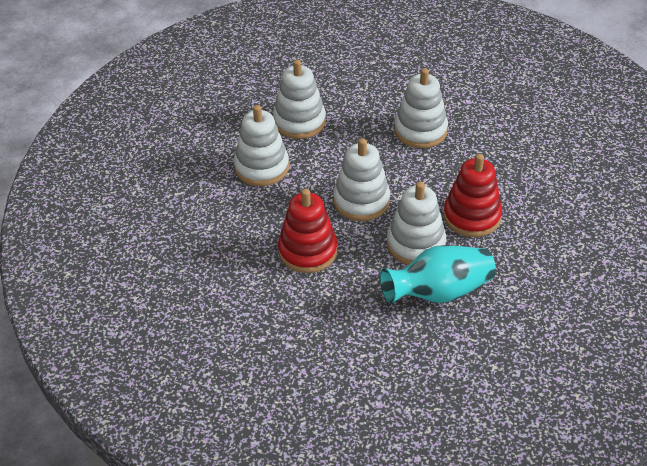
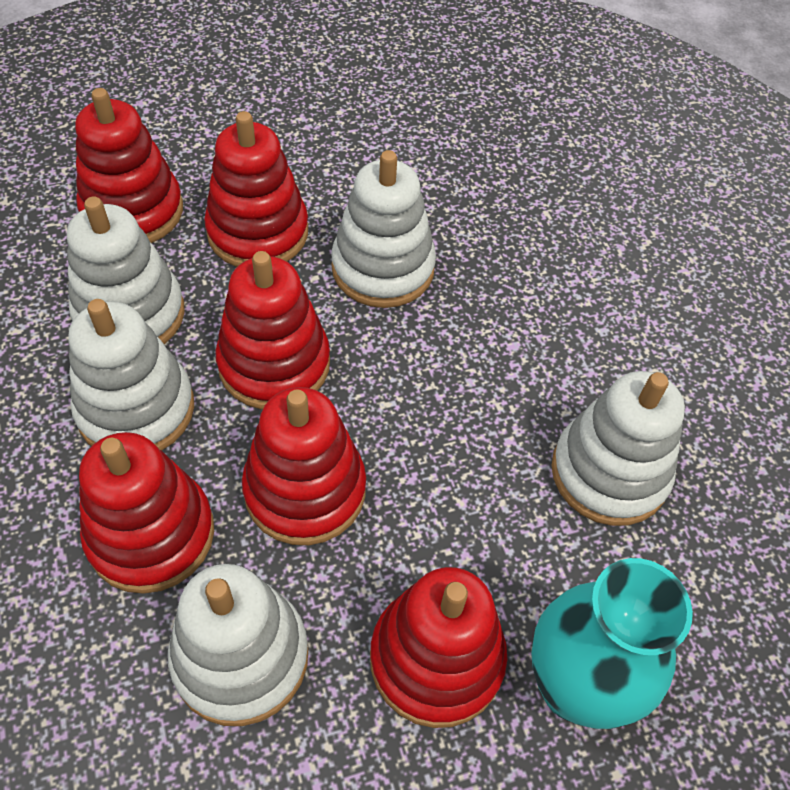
red stacking toy: 2 -> 6

